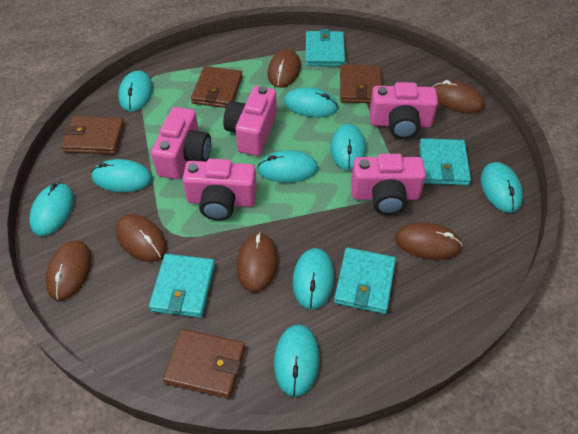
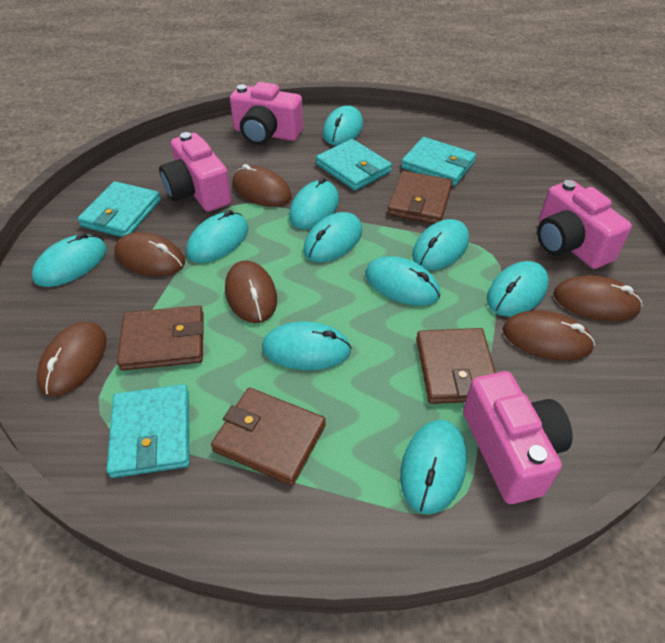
pink camera: 5 -> 4
turquoise mouse: 9 -> 10

